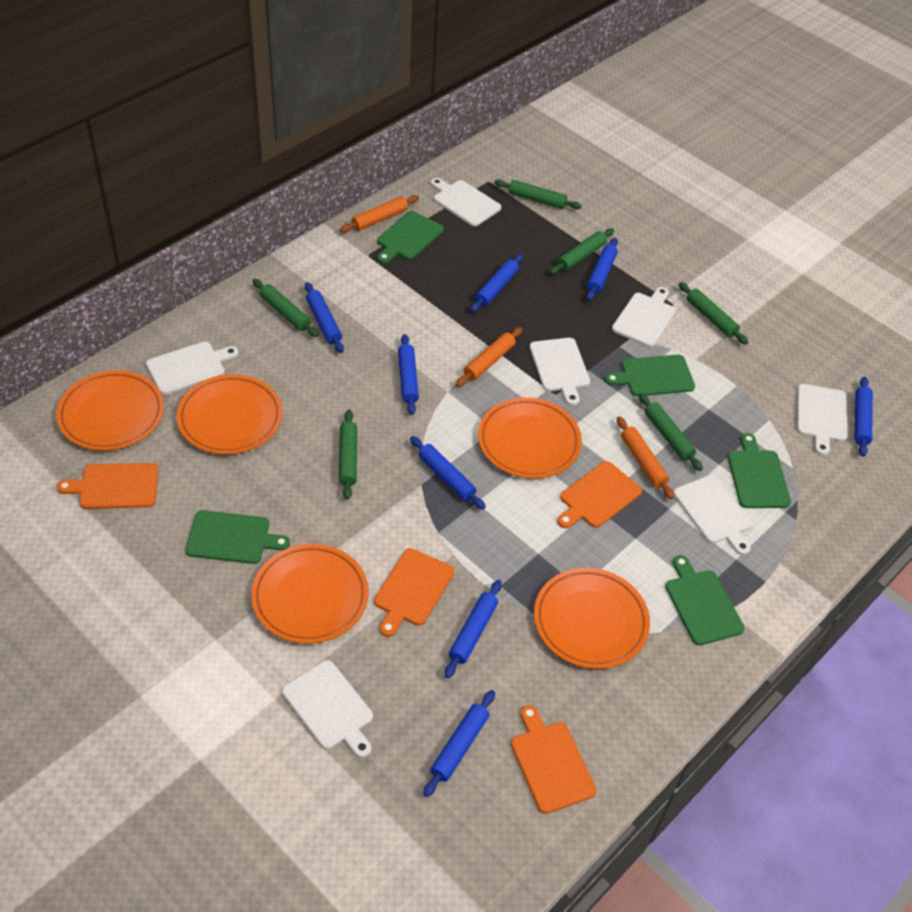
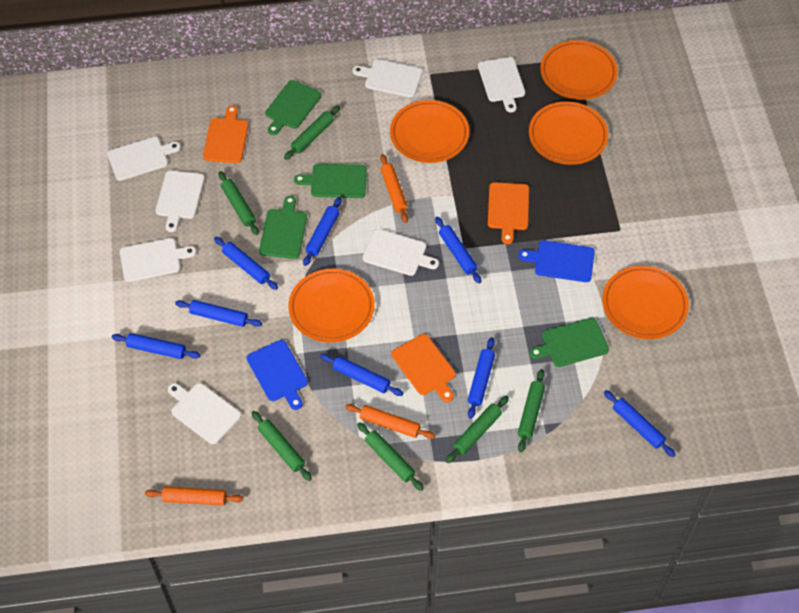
blue cutting board: 0 -> 2
green cutting board: 5 -> 4
orange cutting board: 4 -> 3

